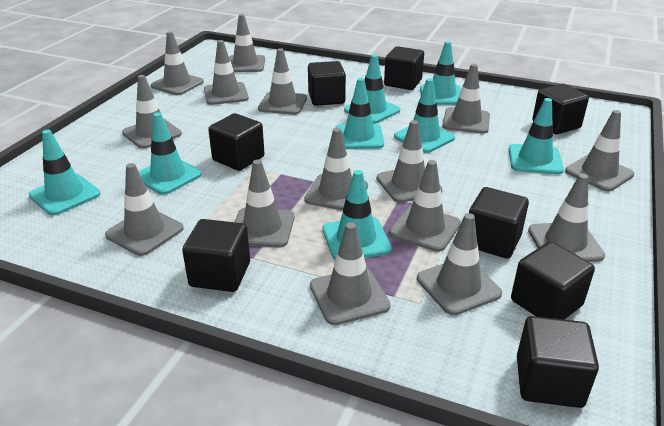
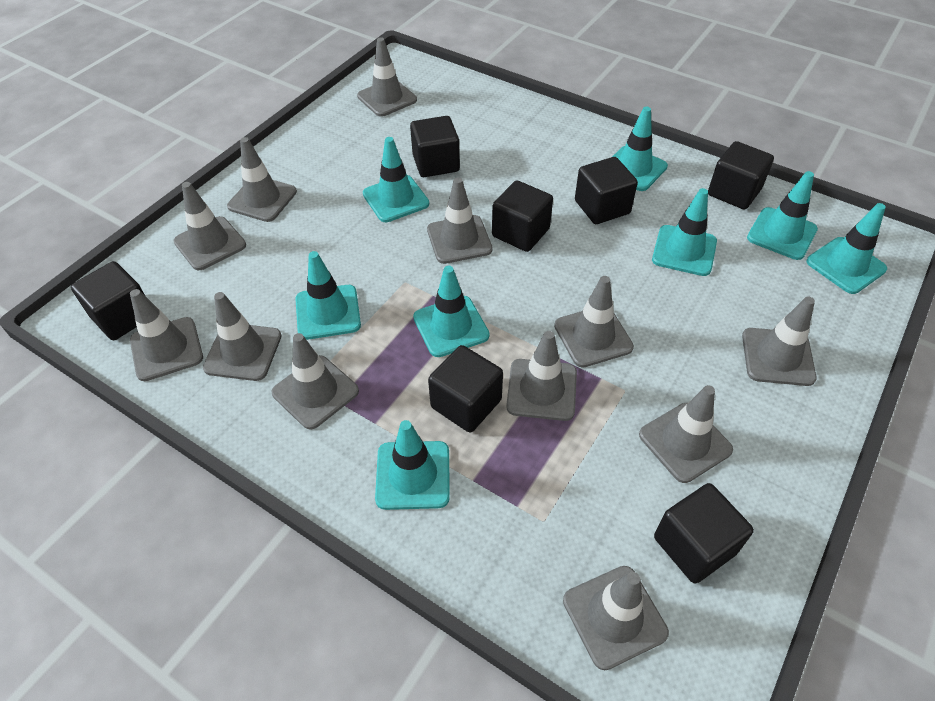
black cube: 8 -> 7
grey traffic cone: 15 -> 12

